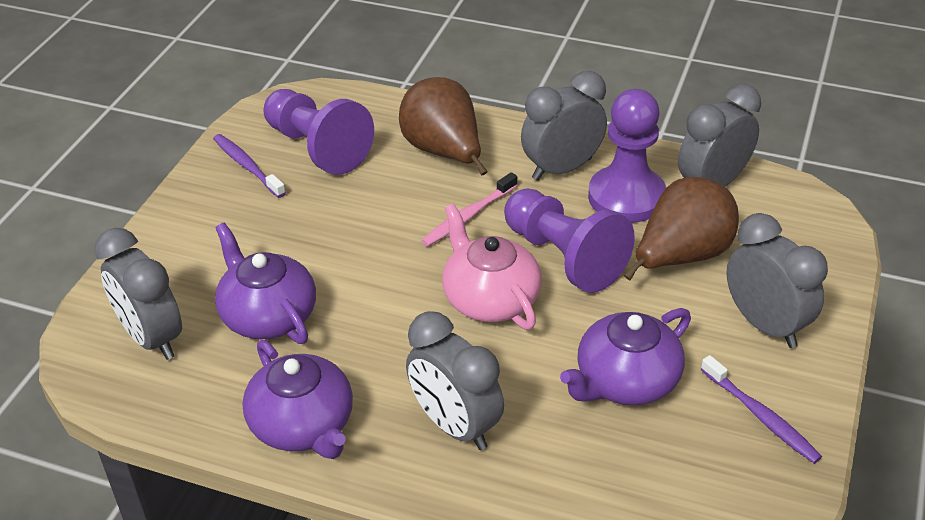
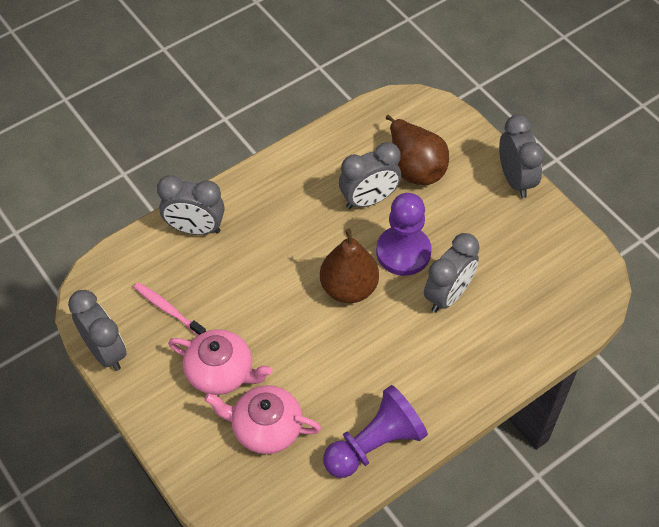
pink teapot: 1 -> 2
purple pawn: 3 -> 2
purple teapot: 3 -> 0
purple toothbrush: 2 -> 0

